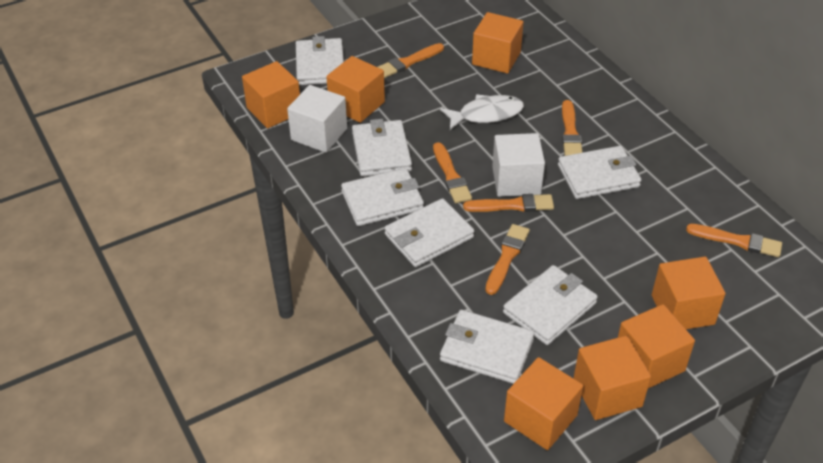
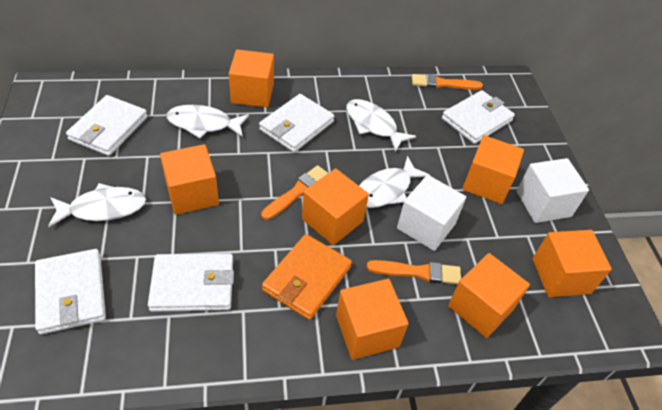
orange brush: 6 -> 3
orange wallet: 0 -> 1
white fish: 1 -> 4
white wallet: 7 -> 5

